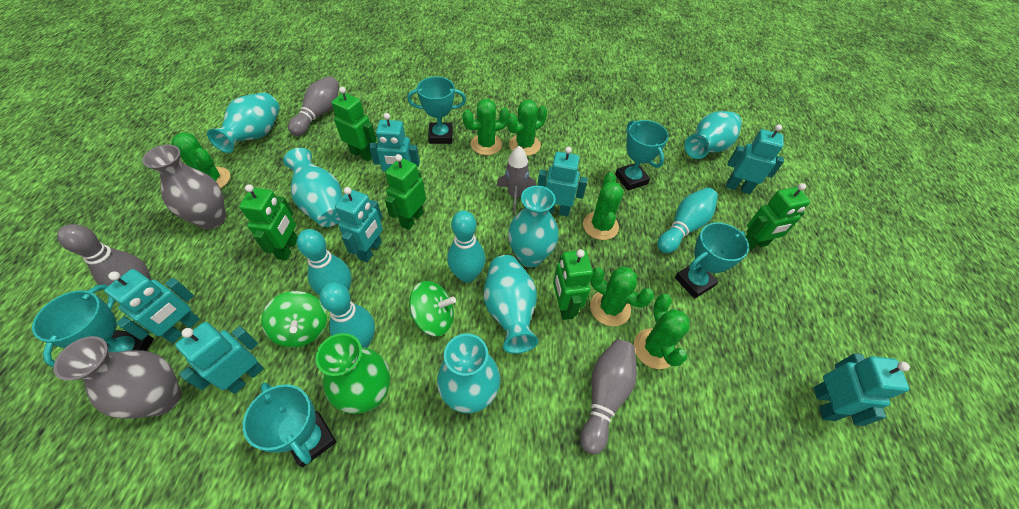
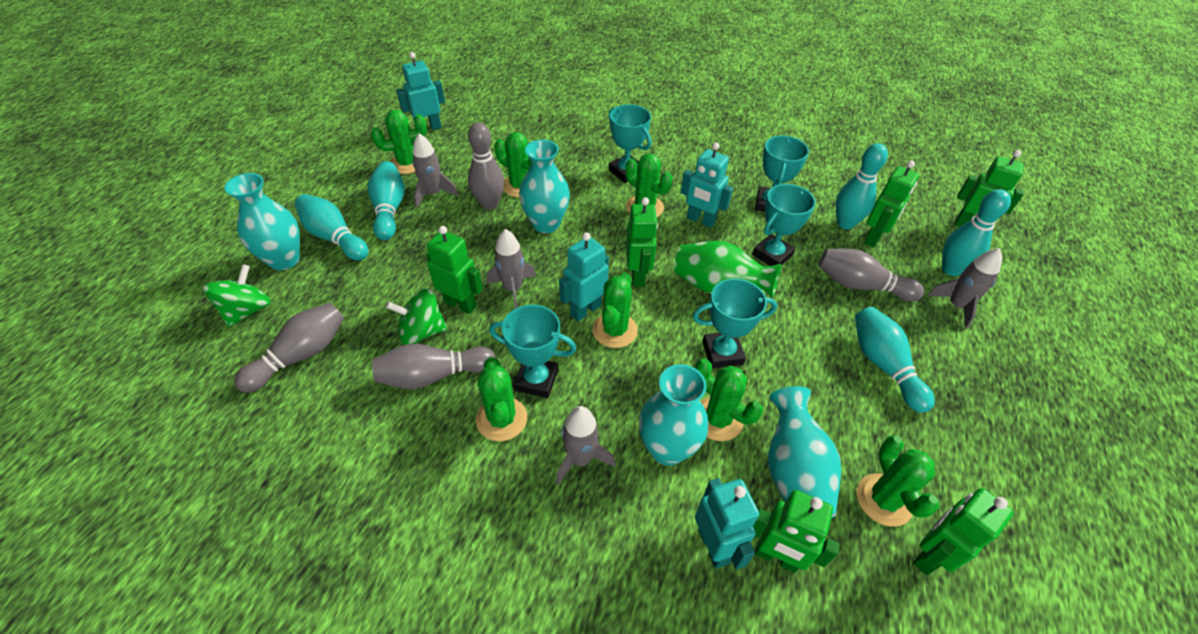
green cactus: 6 -> 7
green robot: 5 -> 6
grey bowling pin: 3 -> 4
grey rocket: 1 -> 4
grey vase: 2 -> 0
turquoise bowling pin: 4 -> 5
turquoise robot: 7 -> 4
turquoise vase: 6 -> 4

